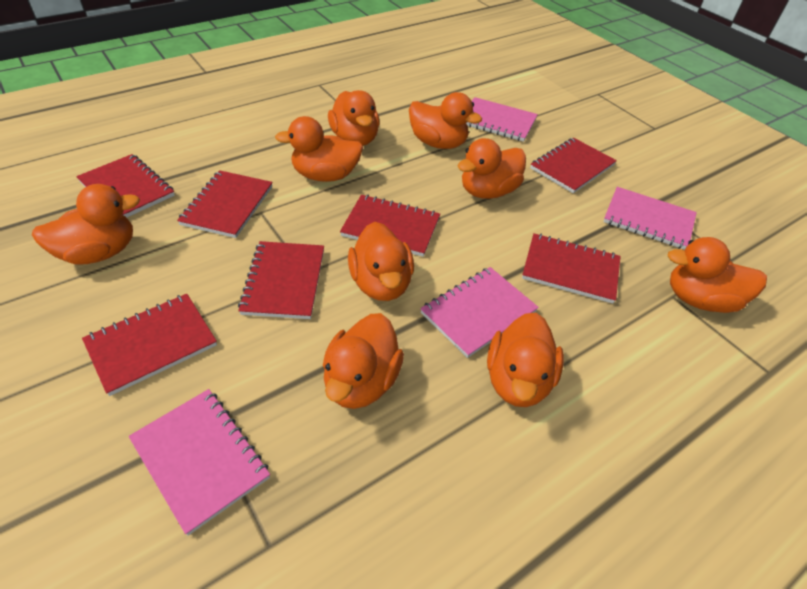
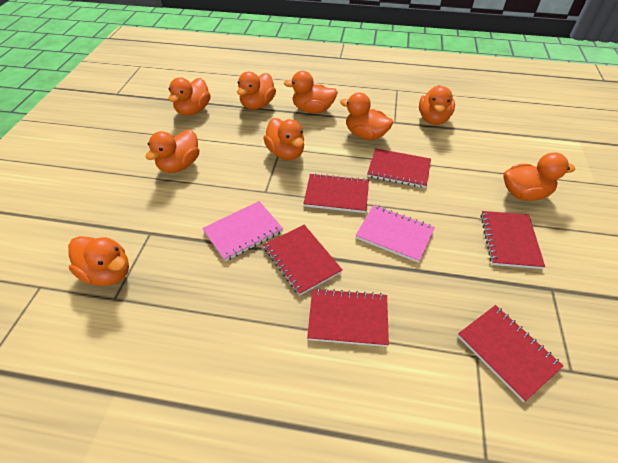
pink notebook: 4 -> 2
red notebook: 7 -> 6

